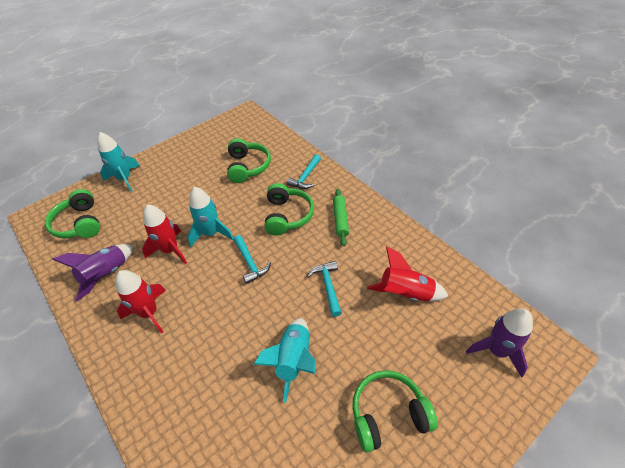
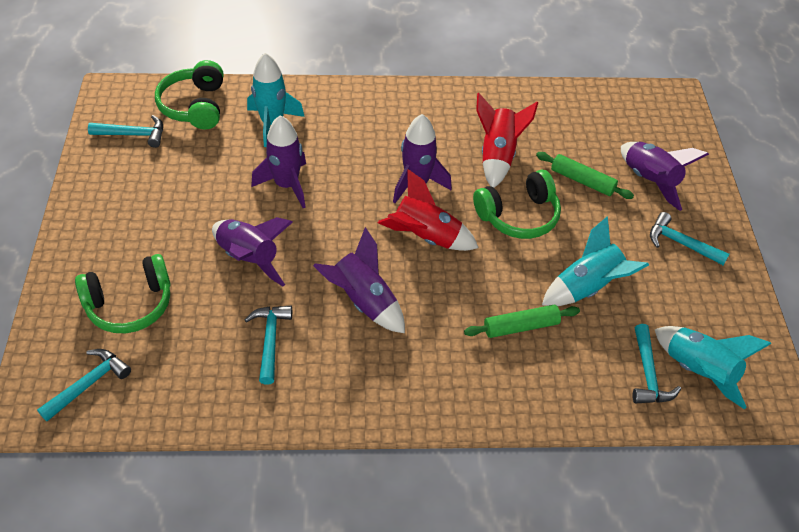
green headphones: 4 -> 3
green rolling pin: 1 -> 2
purple rocket: 2 -> 5
red rocket: 3 -> 2
turquoise hammer: 3 -> 5

